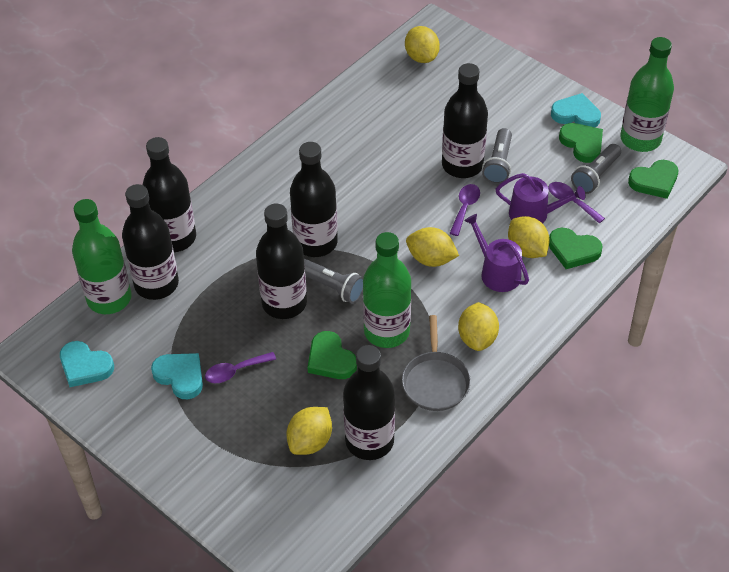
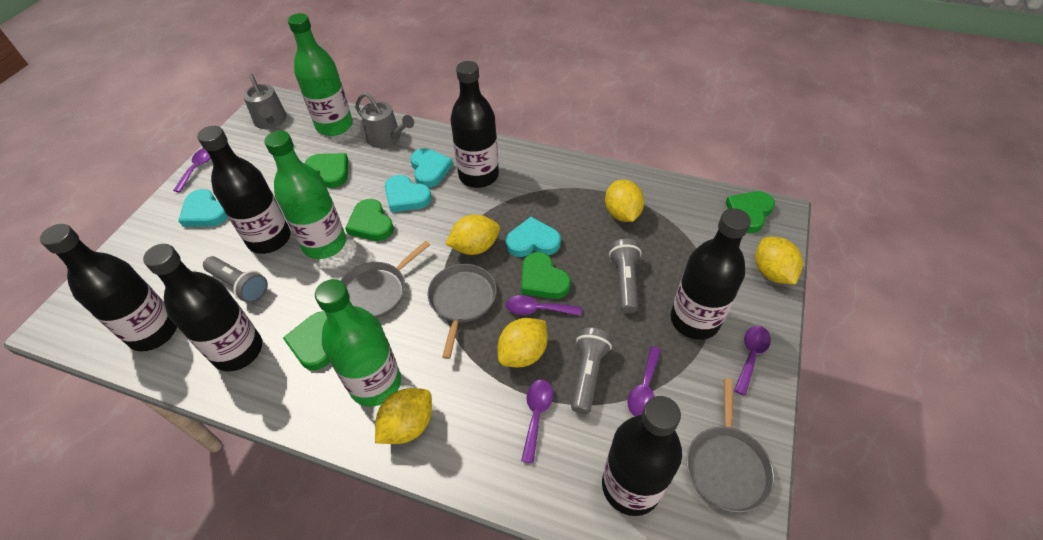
green heart: 4 -> 5
grey pan: 1 -> 3
grey watering can: 0 -> 2
purple spoon: 3 -> 5
purple watering can: 2 -> 0
turquoise heart: 3 -> 4

